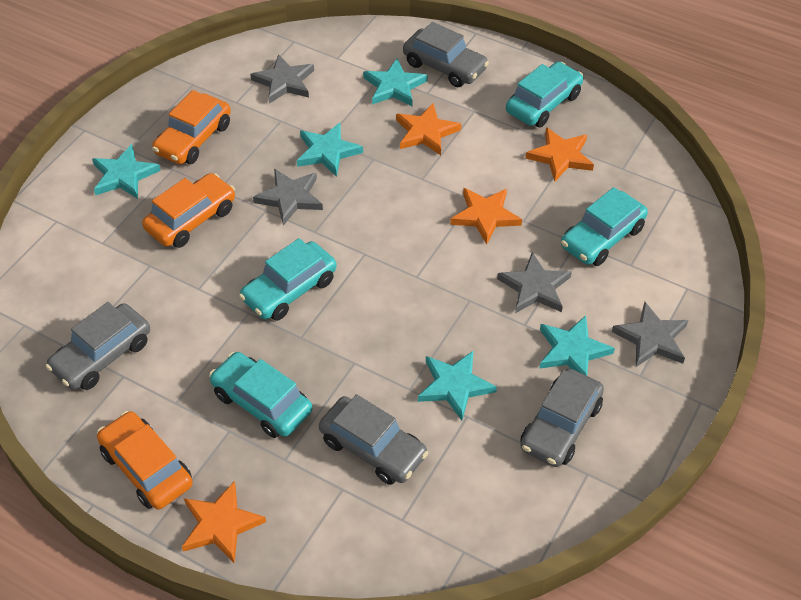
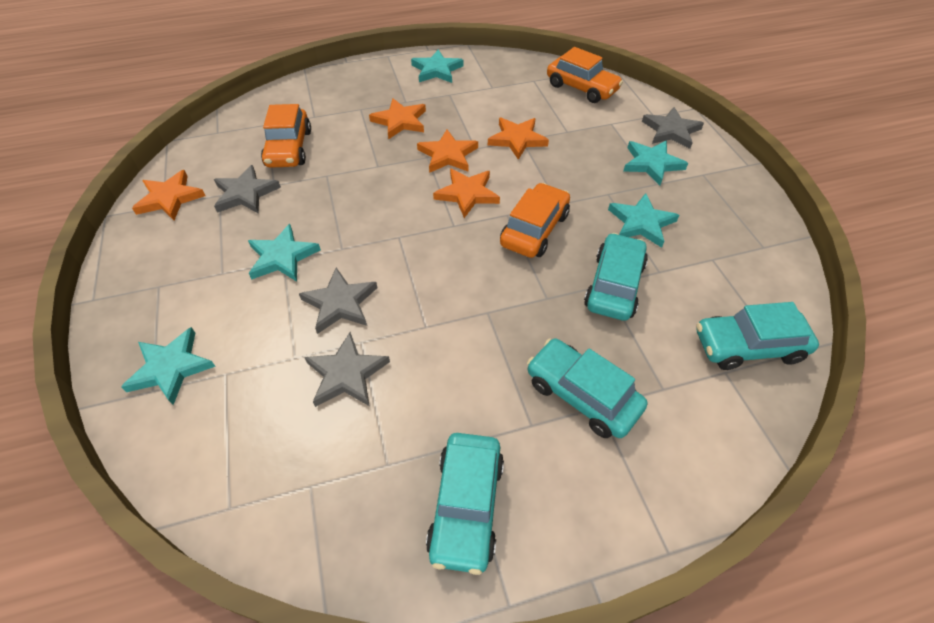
grey car: 4 -> 0
orange star: 4 -> 5

